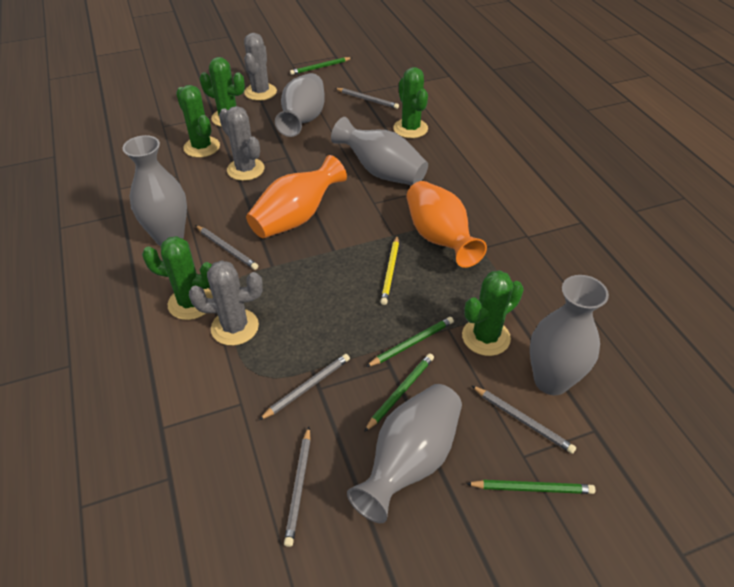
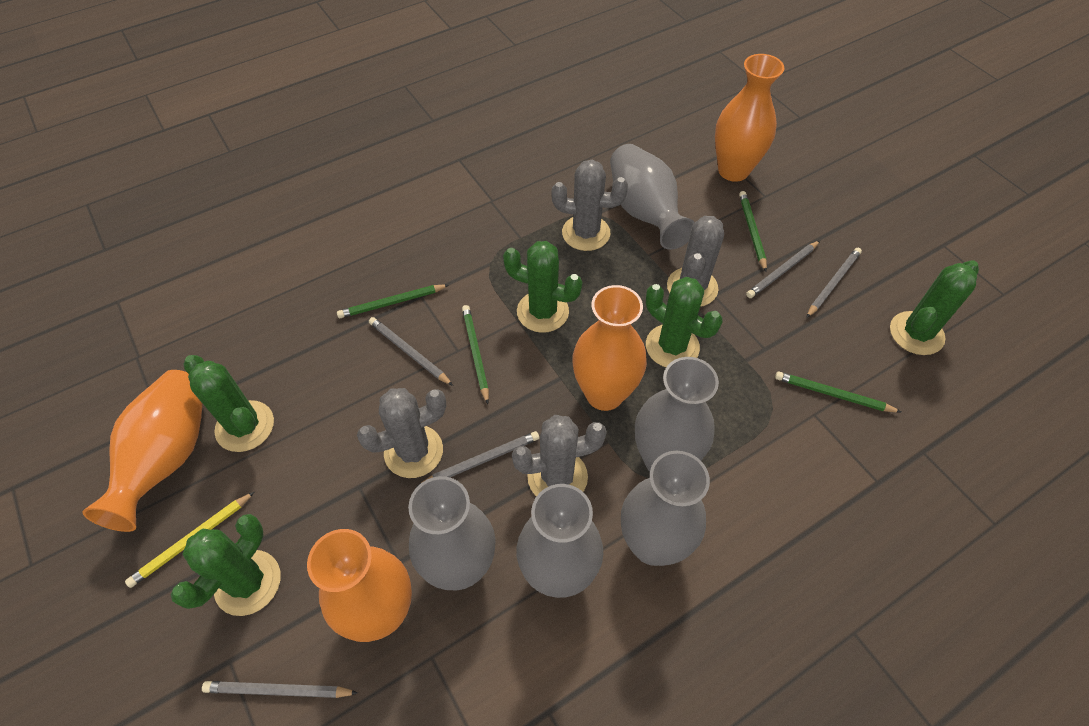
grey cactus: 3 -> 4
orange vase: 2 -> 4

